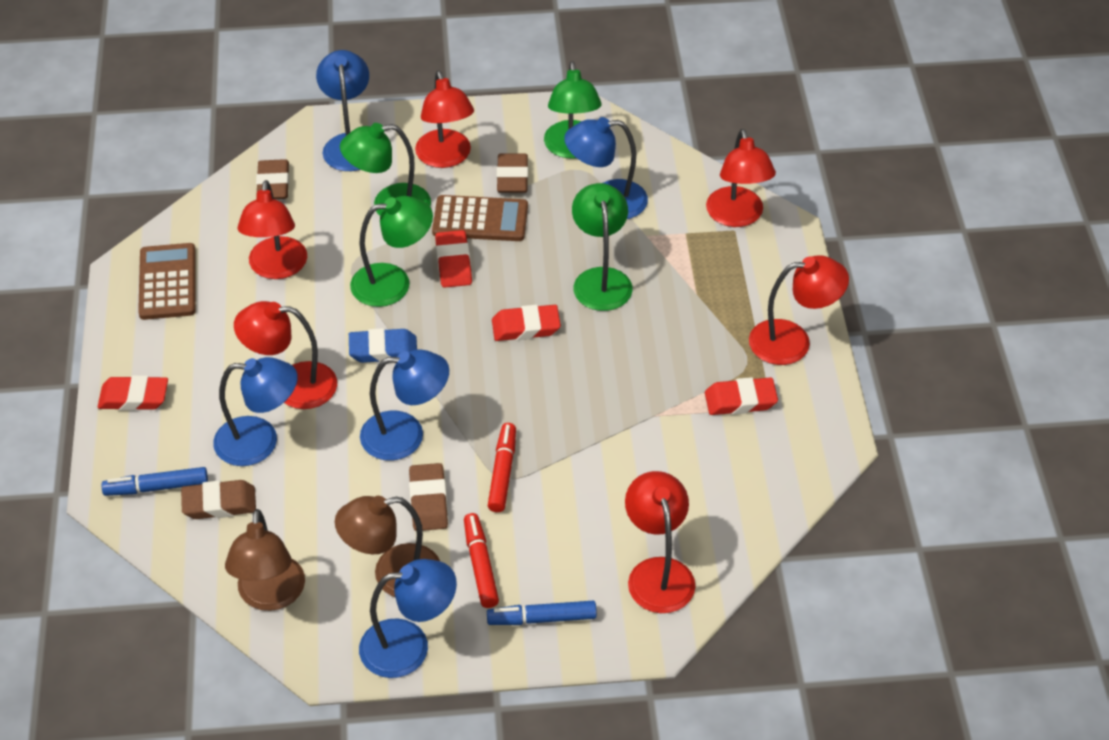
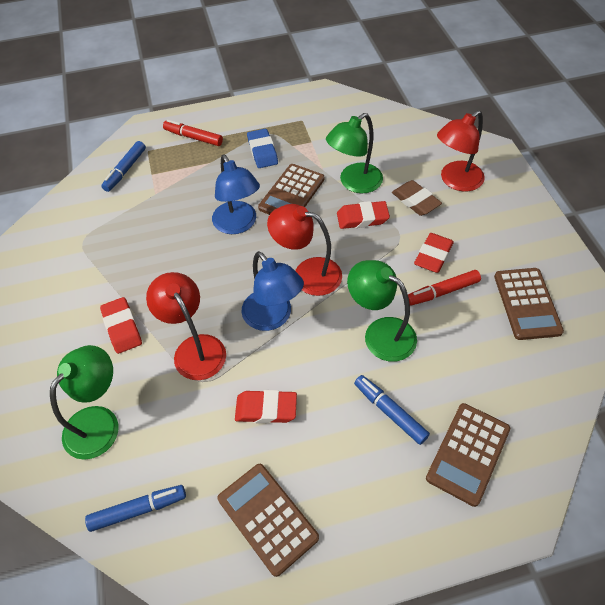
blue lamp: 5 -> 2
blue marker: 2 -> 3
brown calculator: 2 -> 4
brown eraser: 4 -> 1
brown lamp: 2 -> 0
green lamp: 4 -> 3
red lamp: 6 -> 3

